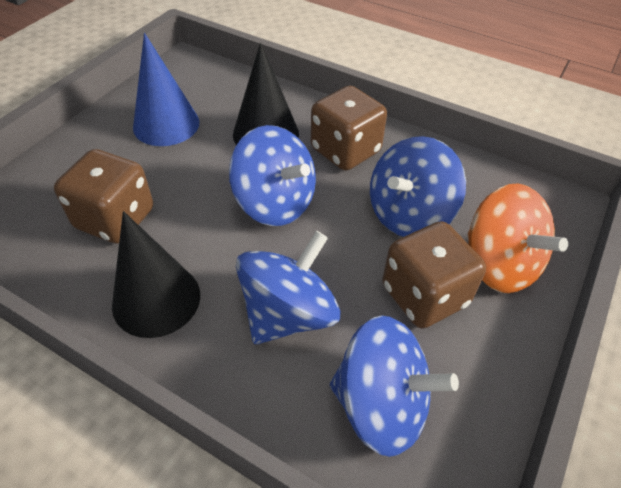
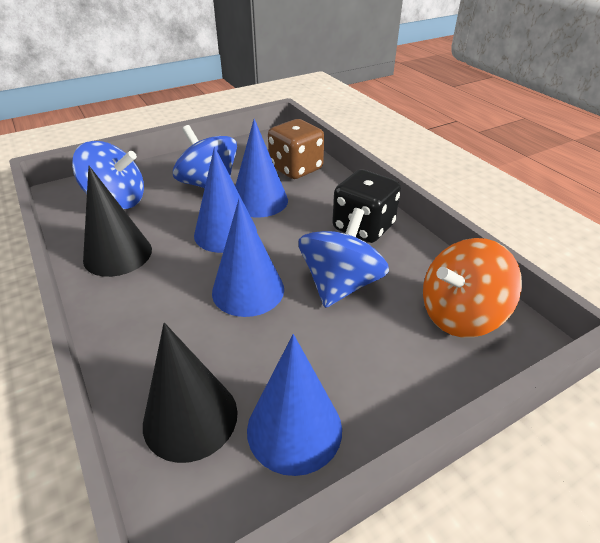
black dice: 0 -> 1
blue cone: 1 -> 4
blue spinning top: 4 -> 3
brown dice: 3 -> 1

